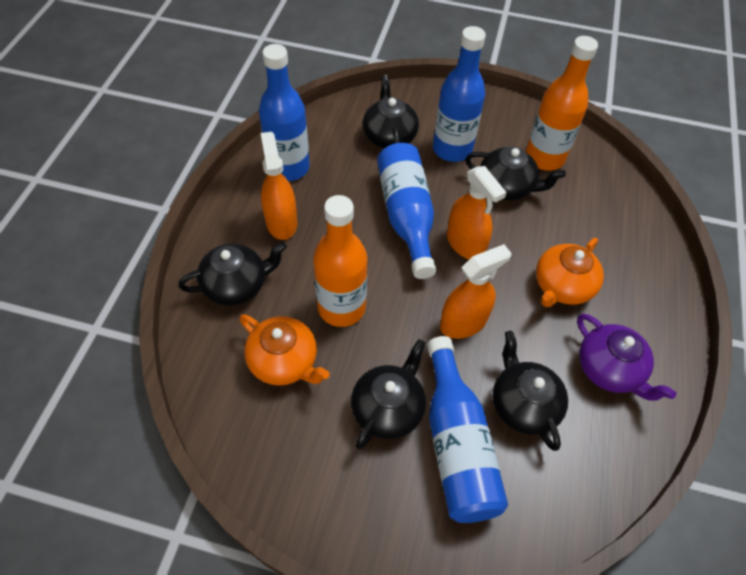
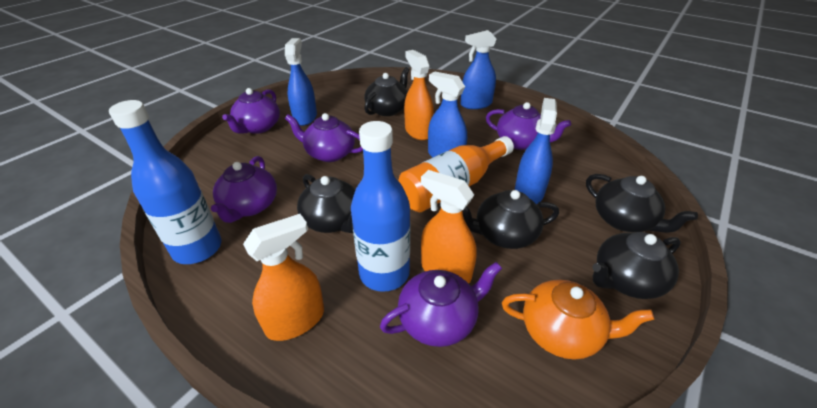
blue bottle: 4 -> 2
blue spray bottle: 0 -> 4
orange bottle: 2 -> 1
orange teapot: 2 -> 1
purple teapot: 1 -> 5

